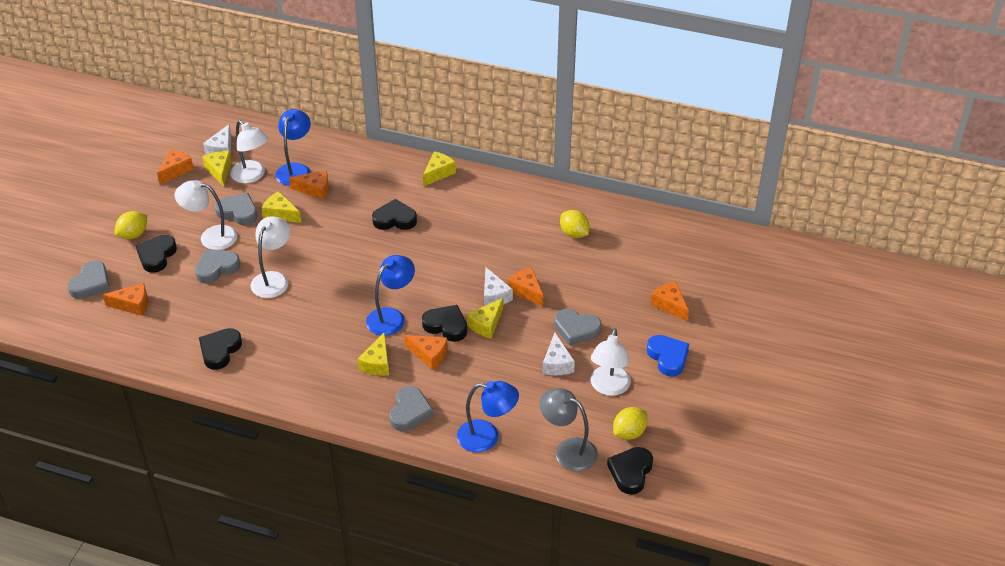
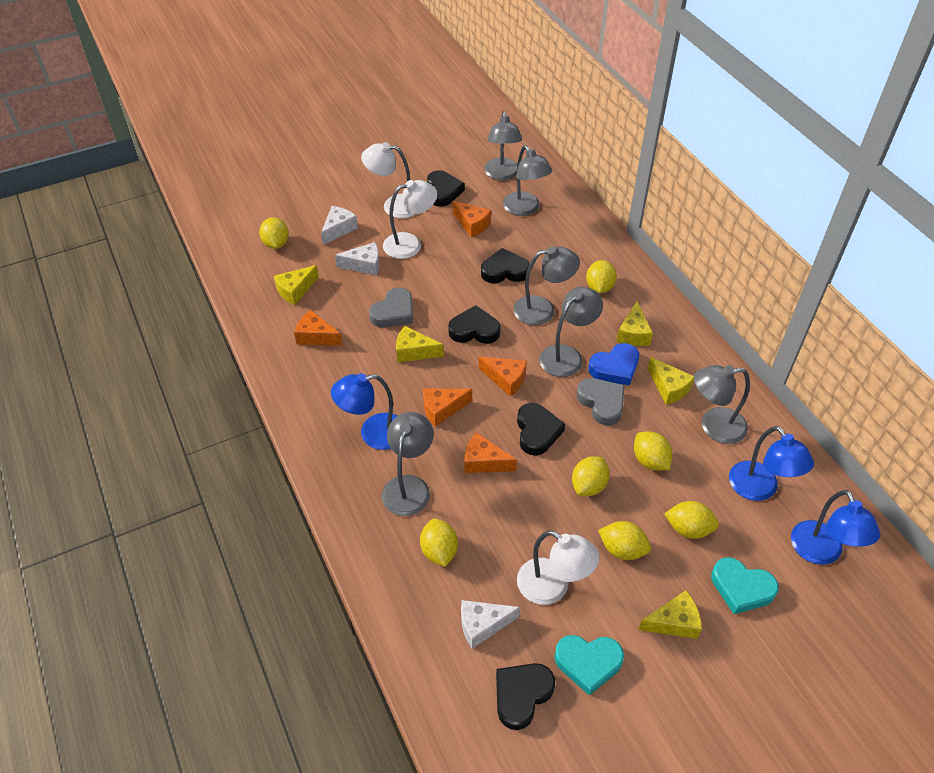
grey heart: 5 -> 2
grey lamp: 1 -> 6
orange cheese: 6 -> 5
turquoise heart: 0 -> 2
white lamp: 4 -> 3
yellow lemon: 3 -> 7

